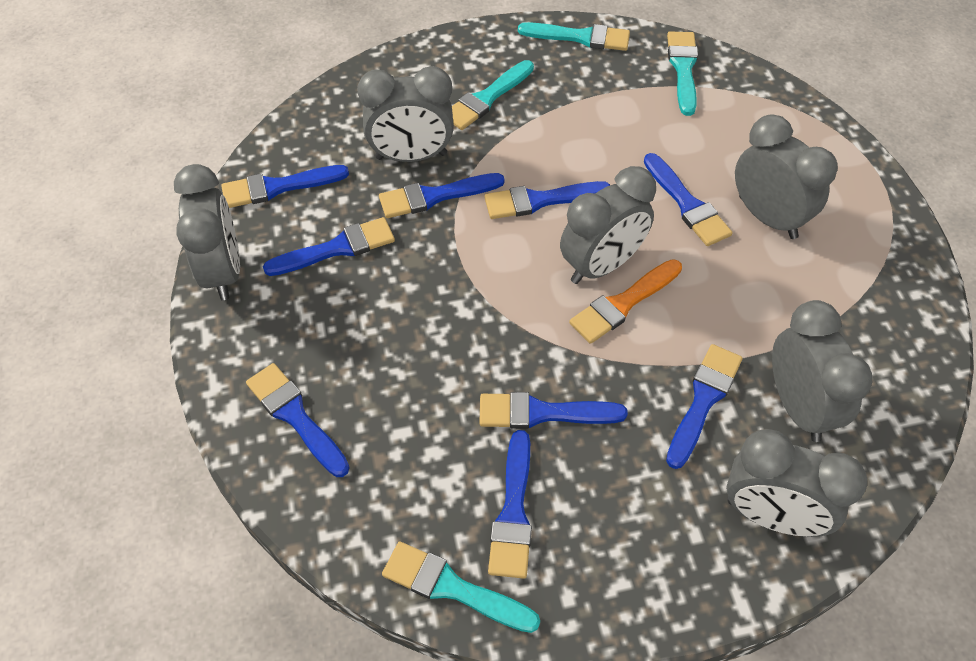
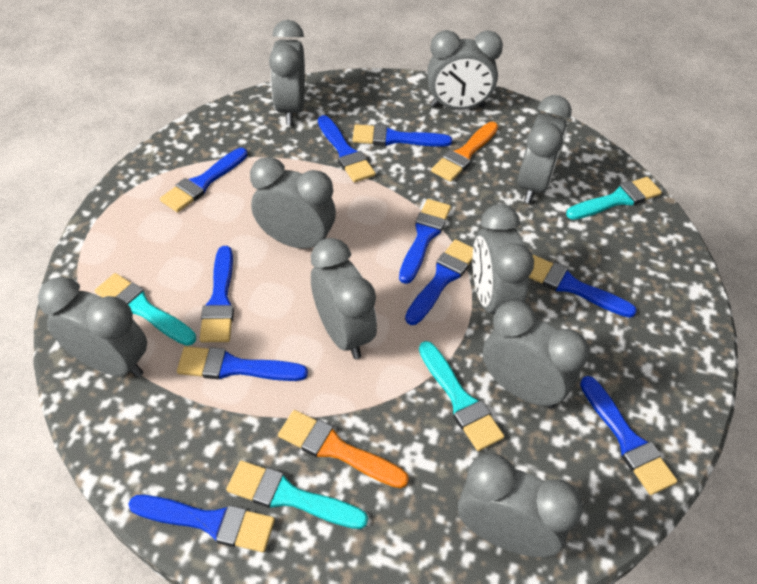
blue brush: 9 -> 10
grey clock: 6 -> 9
orange brush: 1 -> 2

